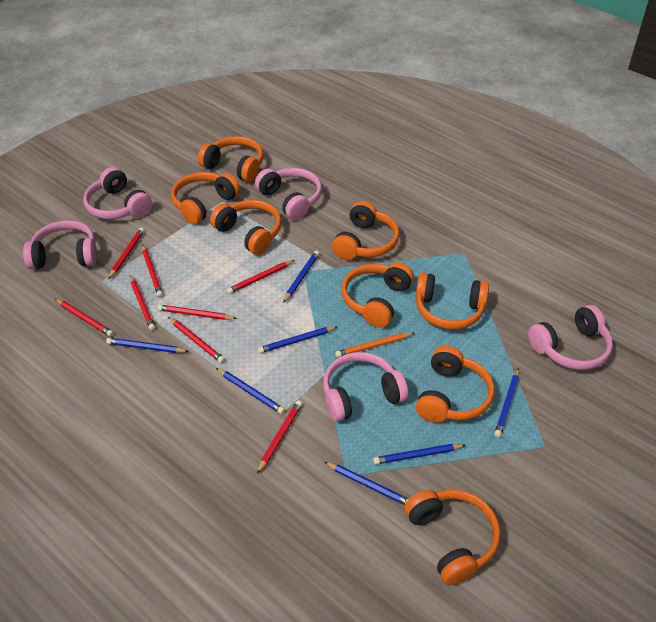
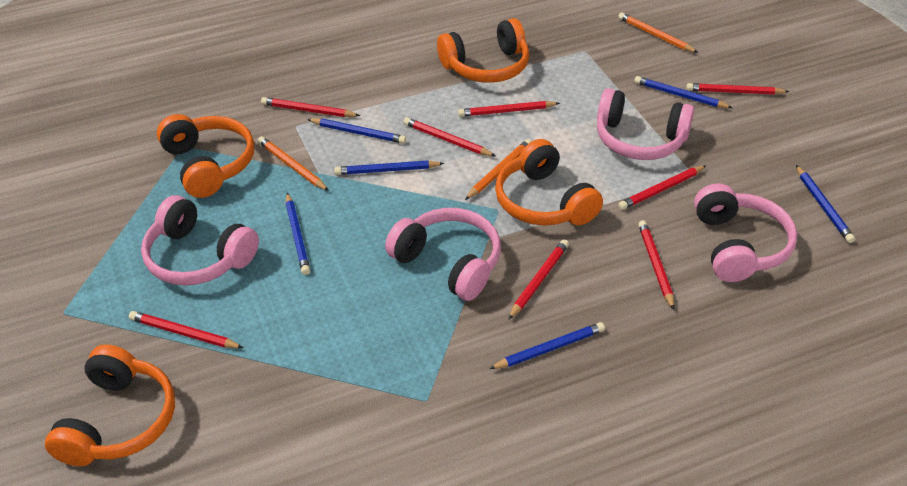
blue pencil: 7 -> 6
orange headphones: 8 -> 4
orange pencil: 1 -> 3
pink headphones: 5 -> 4

